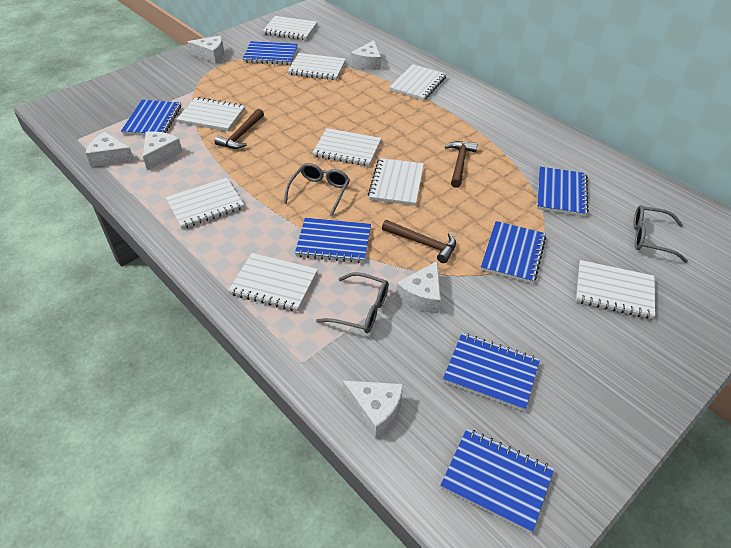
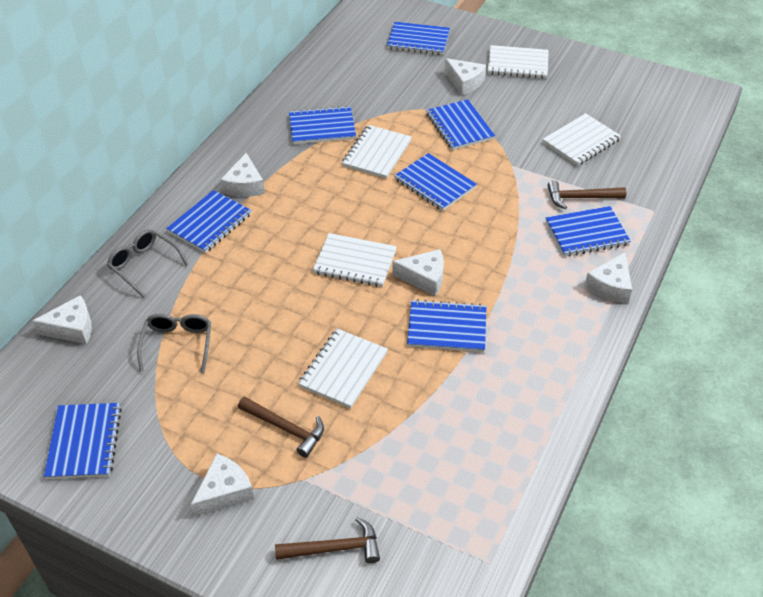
blue notebook: 7 -> 8
grey glasses: 3 -> 2
white notebook: 9 -> 5

